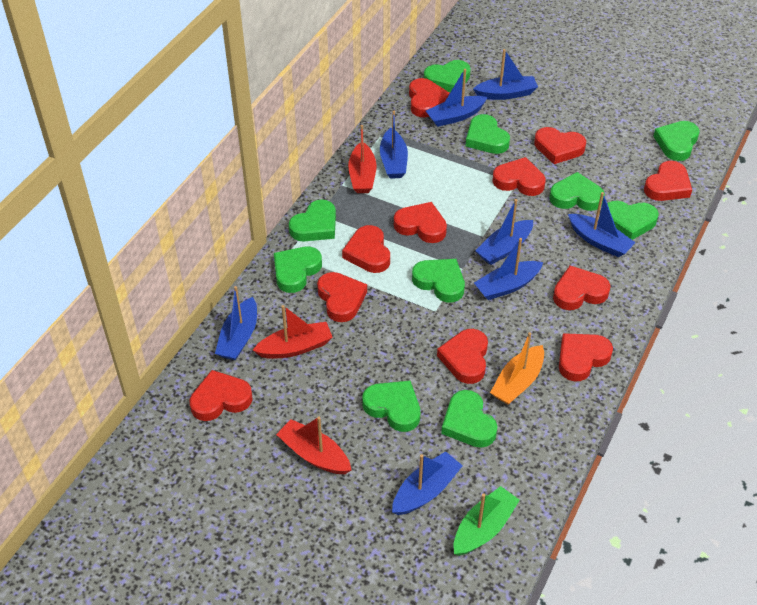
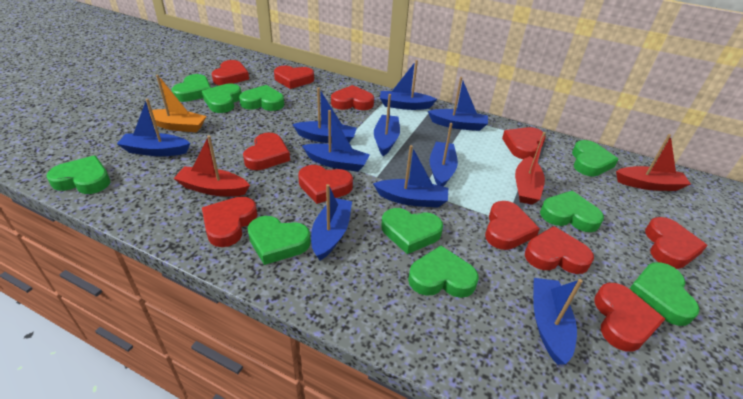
blue boat: 8 -> 10
green boat: 1 -> 0

